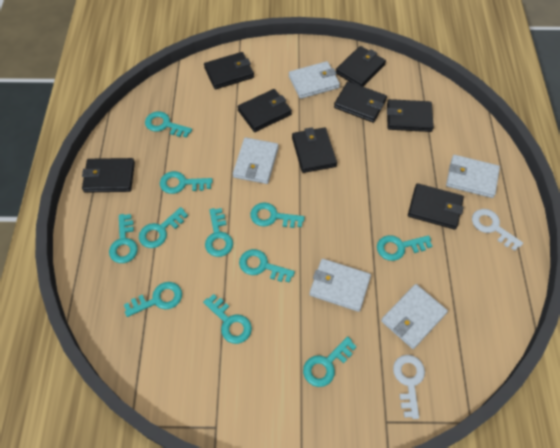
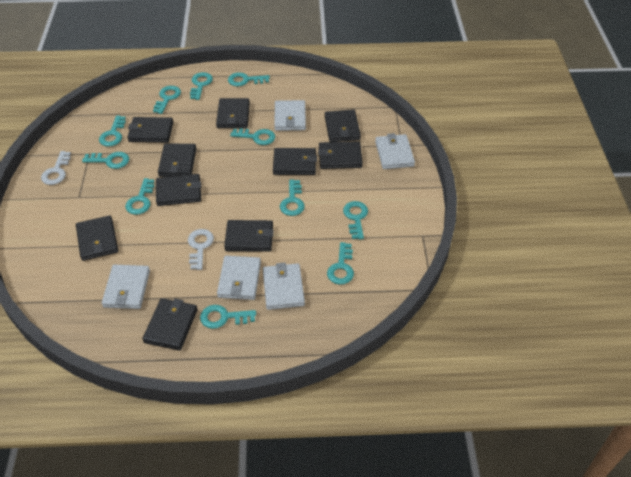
black wallet: 8 -> 10

